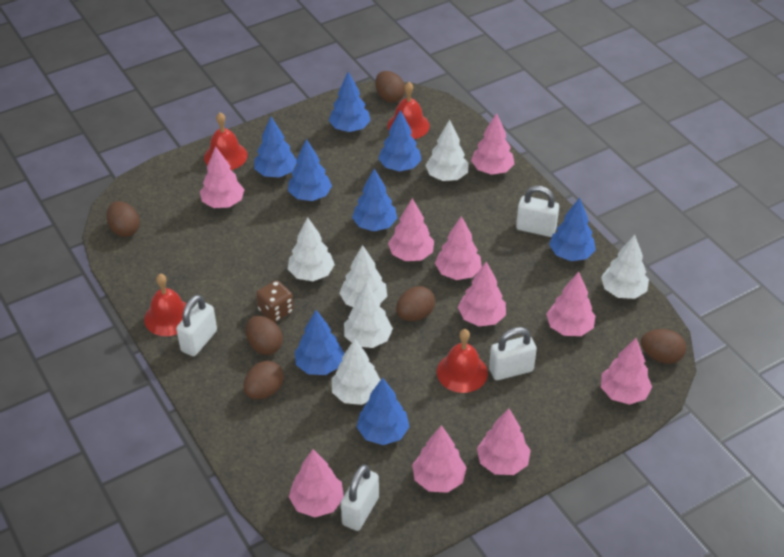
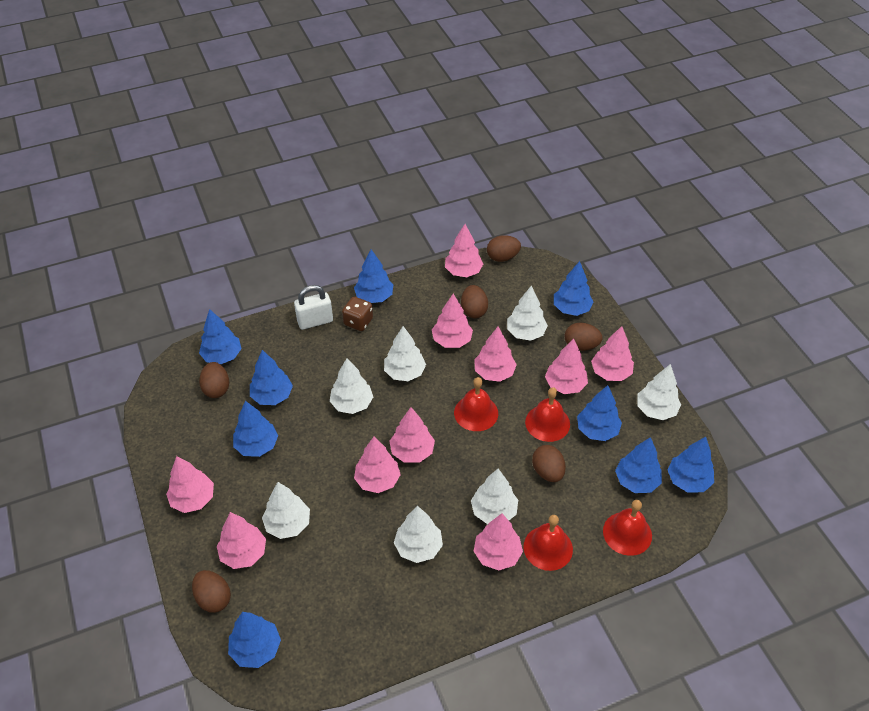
blue tree: 8 -> 9
white padlock: 4 -> 1
white tree: 6 -> 7

